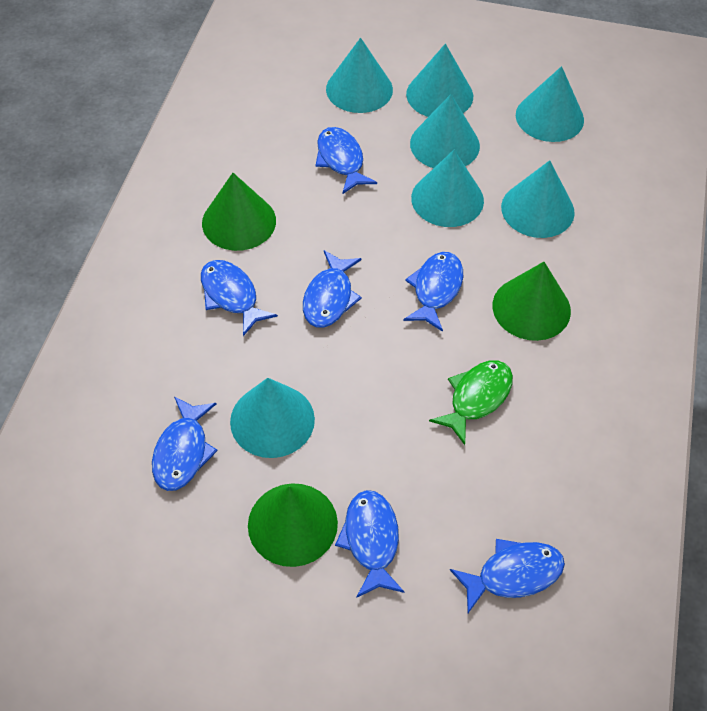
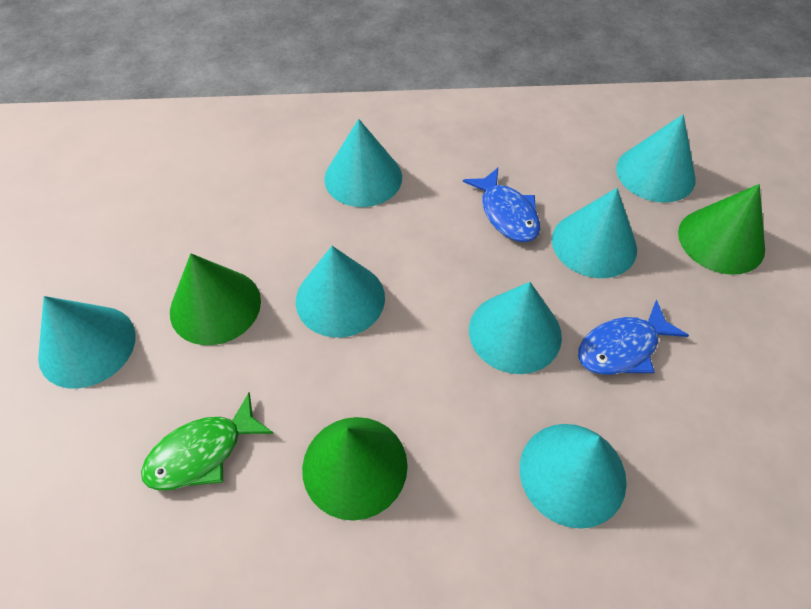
blue fish: 7 -> 2

